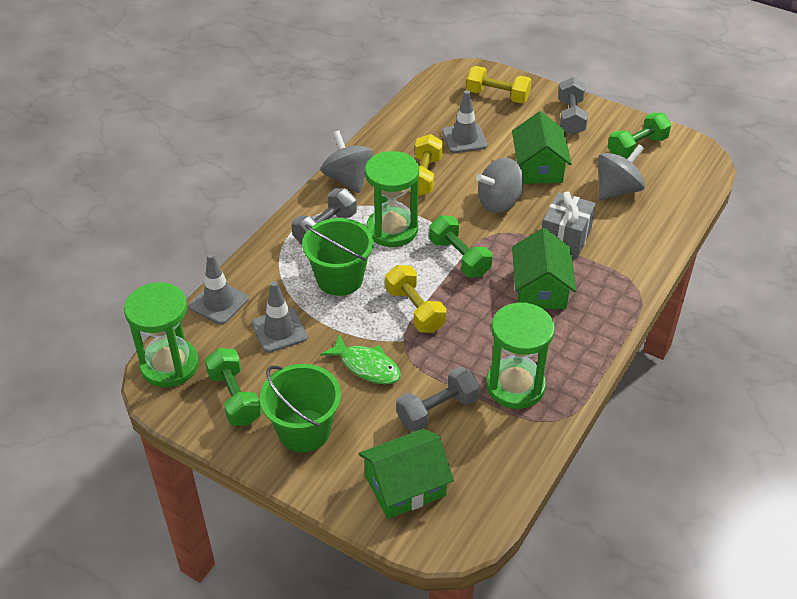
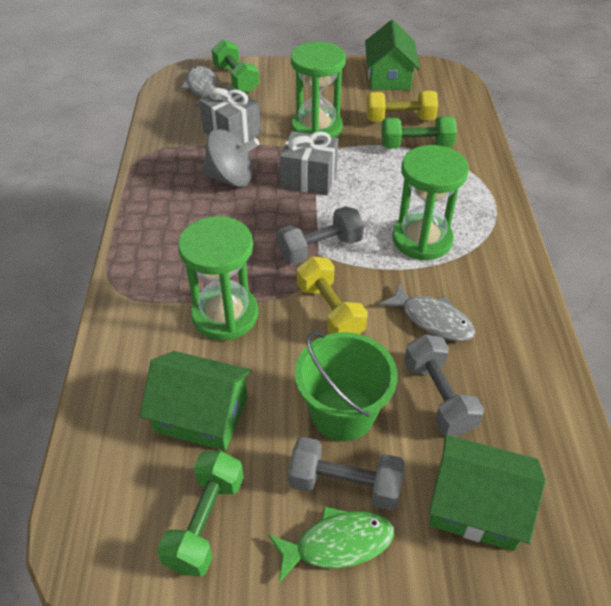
green bucket: 2 -> 1
grey fish: 0 -> 2
grey gift: 1 -> 2
grey spinning top: 3 -> 1
grey traffic cone: 3 -> 0
yellow dumbbell: 3 -> 2

